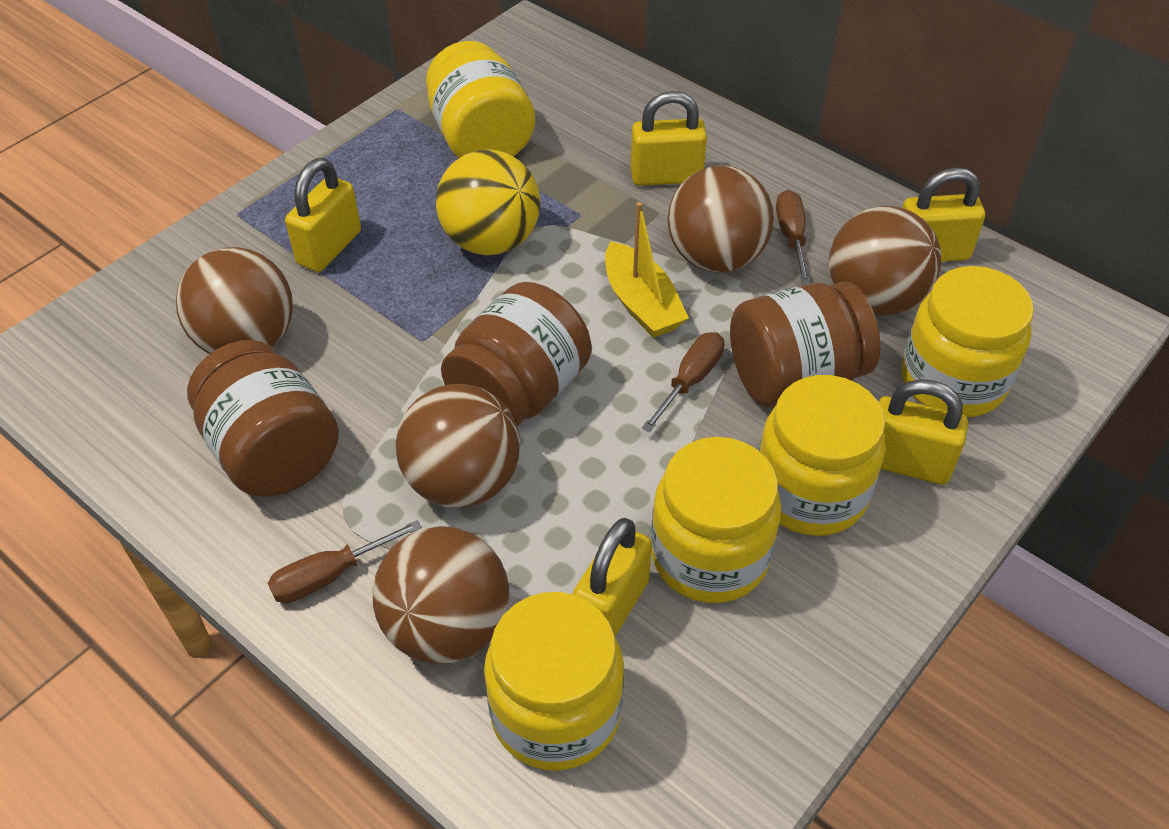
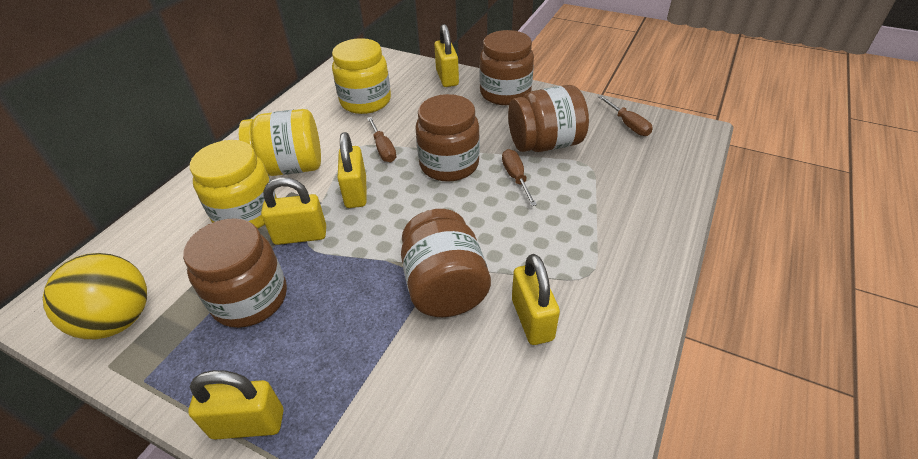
brown ball: 5 -> 0
brown jar: 3 -> 5
yellow boat: 1 -> 0
yellow jar: 5 -> 3

